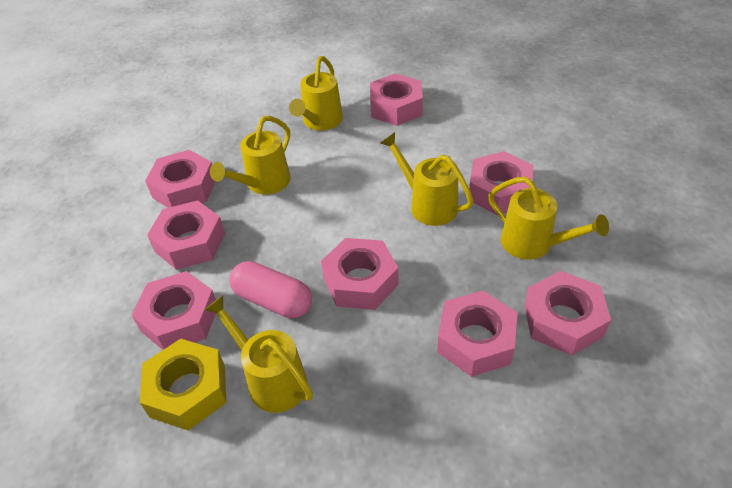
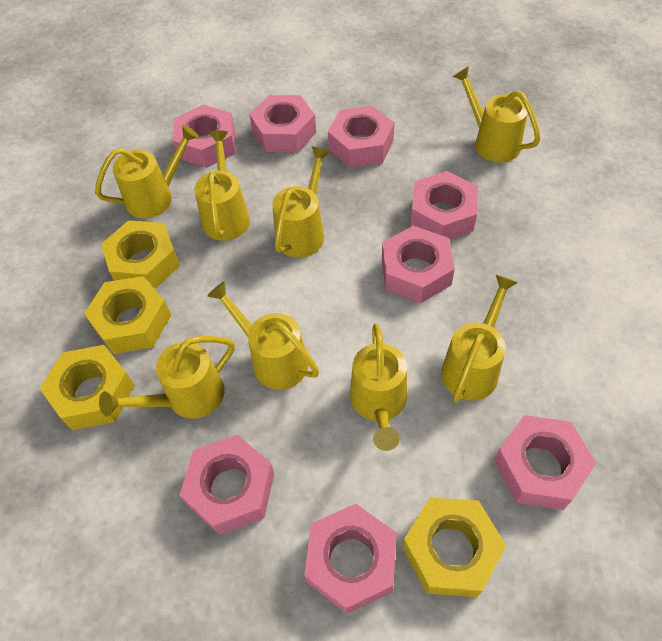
pink capsule: 1 -> 0
yellow nut: 1 -> 4
yellow watering can: 5 -> 8

